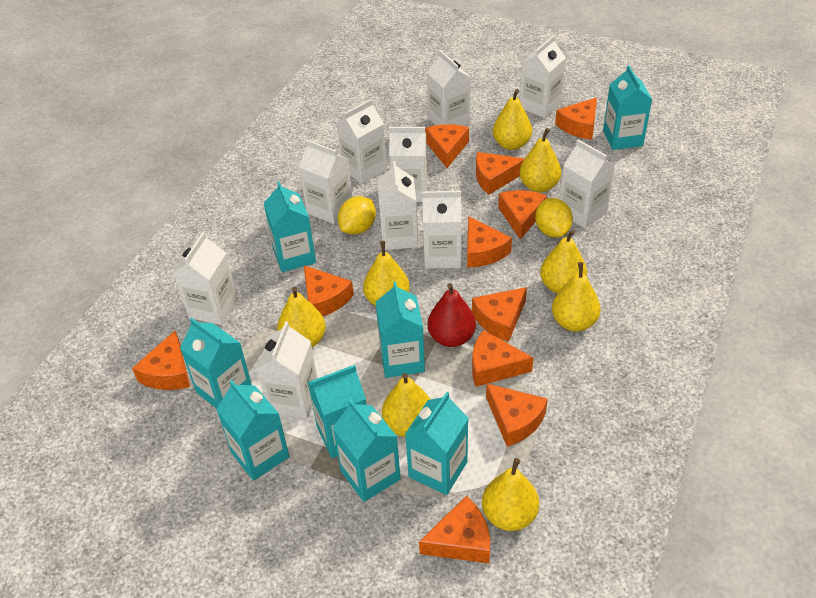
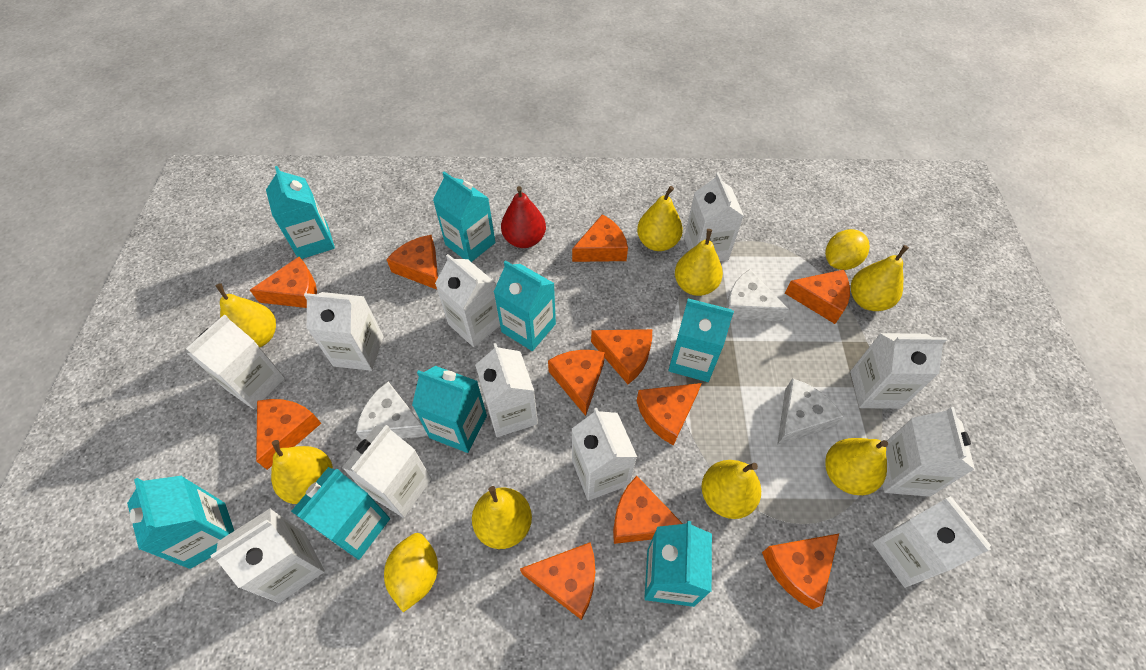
white carton: 10 -> 11
white cheese: 0 -> 3

